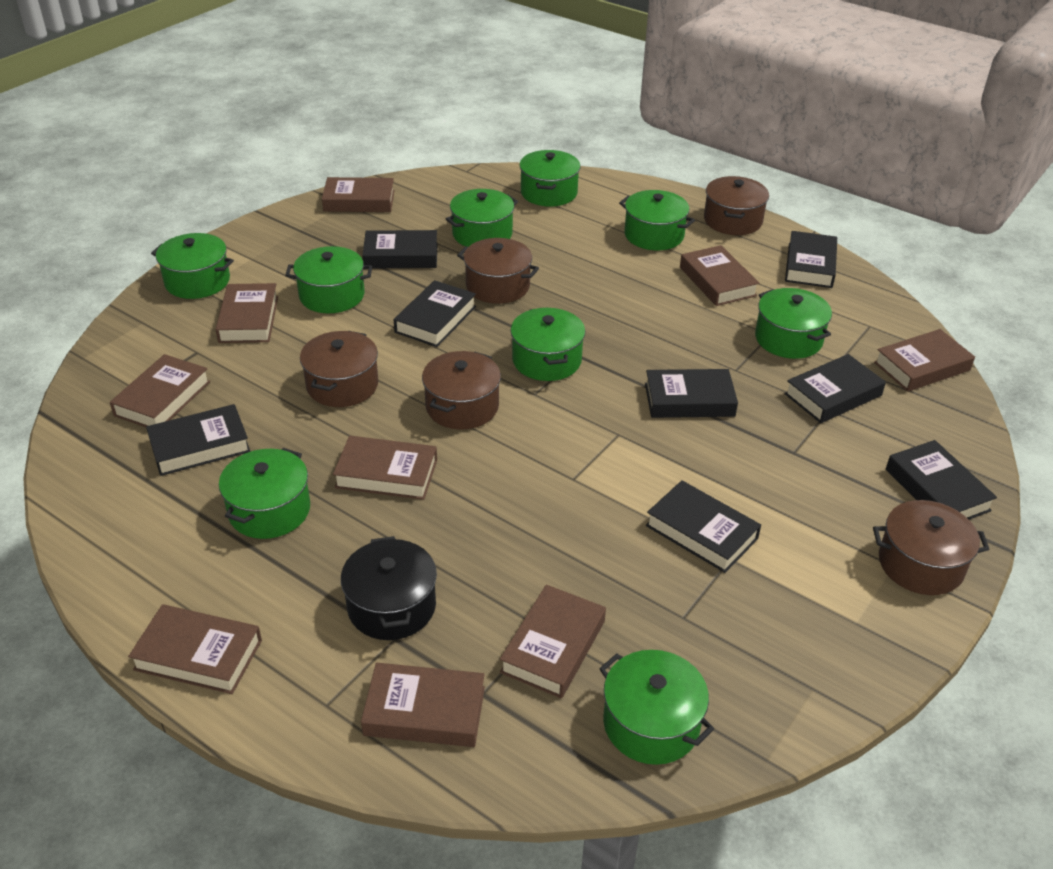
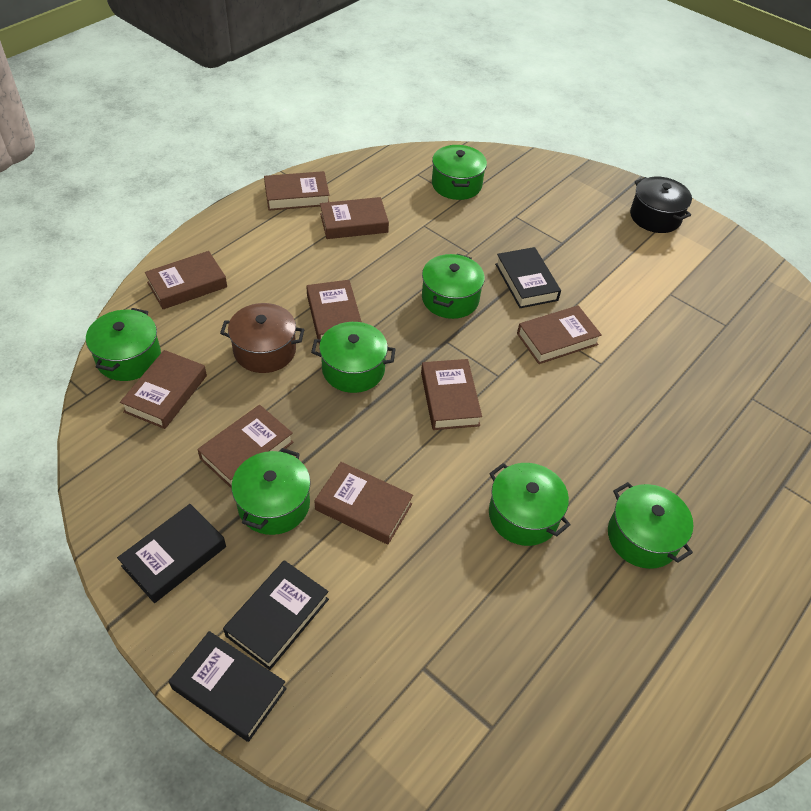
black book: 8 -> 4
brown pot: 5 -> 1
green pot: 9 -> 7

